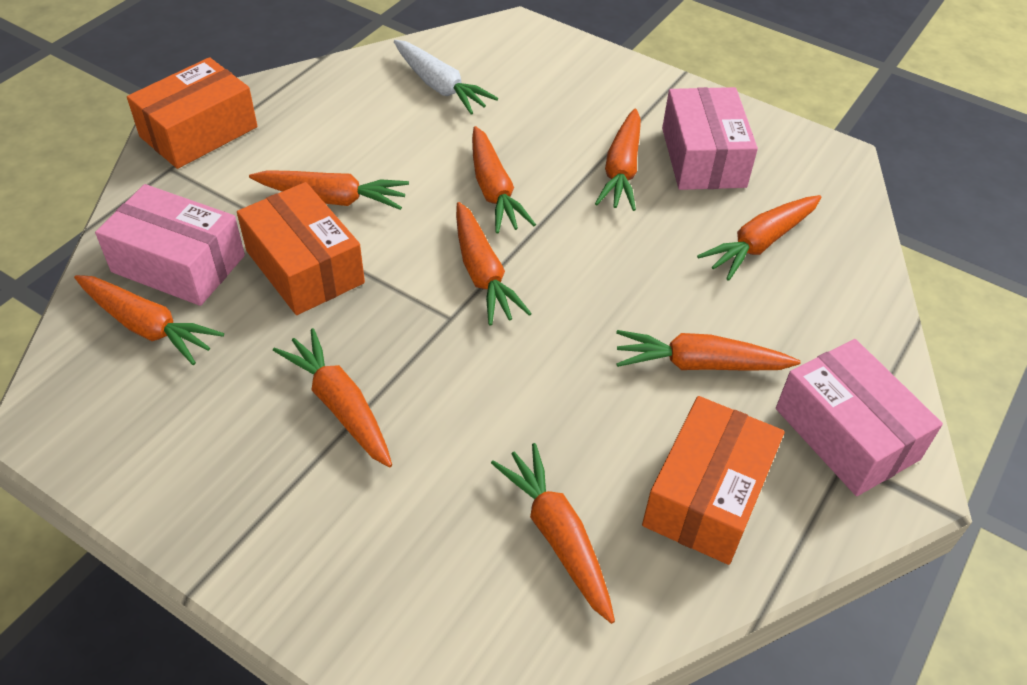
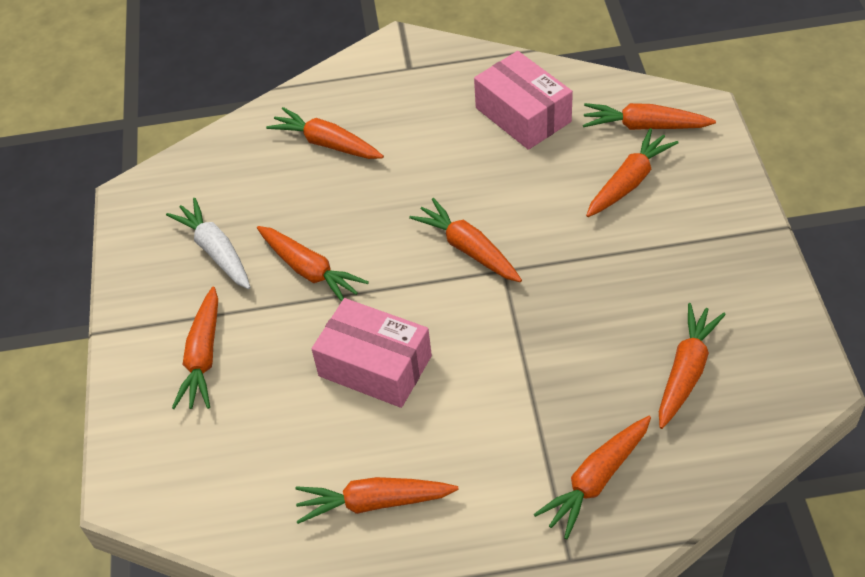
orange box: 3 -> 0
pink box: 3 -> 2

